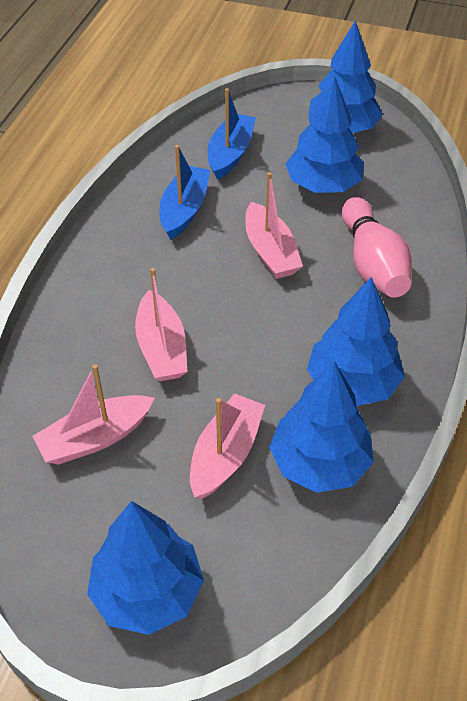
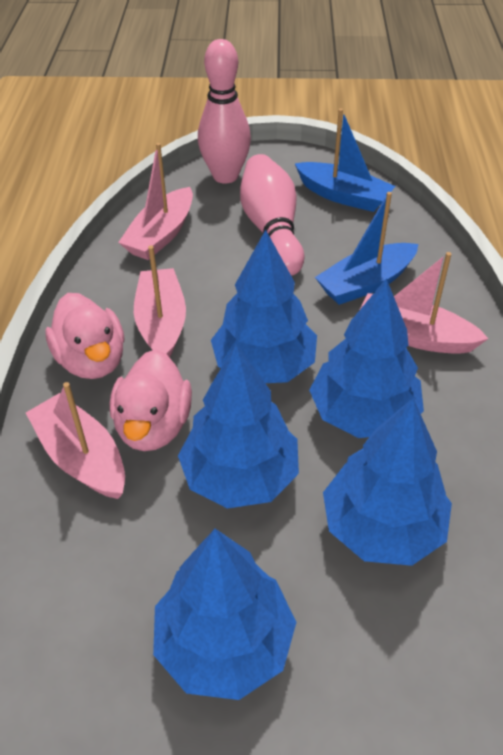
pink bowling pin: 1 -> 2
pink duck: 0 -> 2

